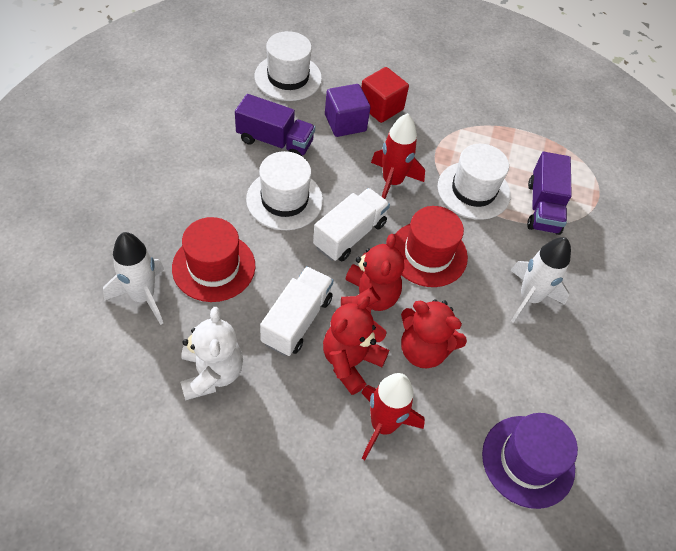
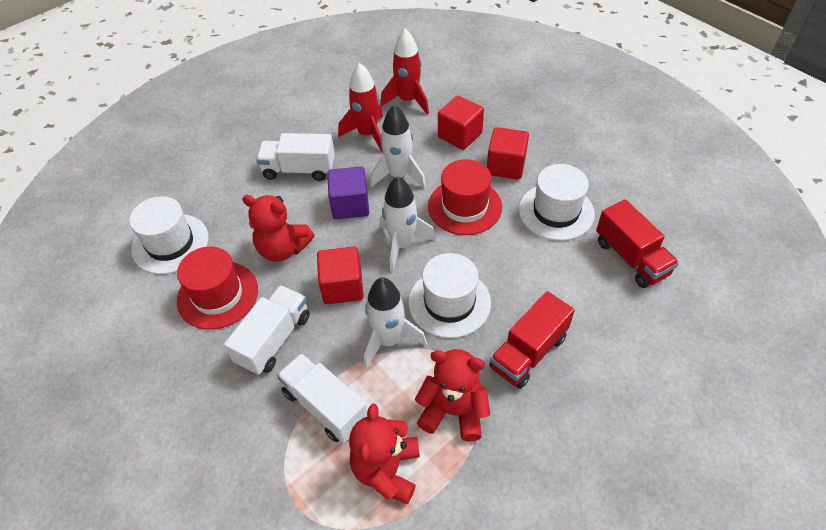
purple hat: 1 -> 0
purple truck: 2 -> 0
red cube: 1 -> 3
red truck: 0 -> 2
white rocket: 2 -> 3
white teddy bear: 1 -> 0
white truck: 2 -> 3

